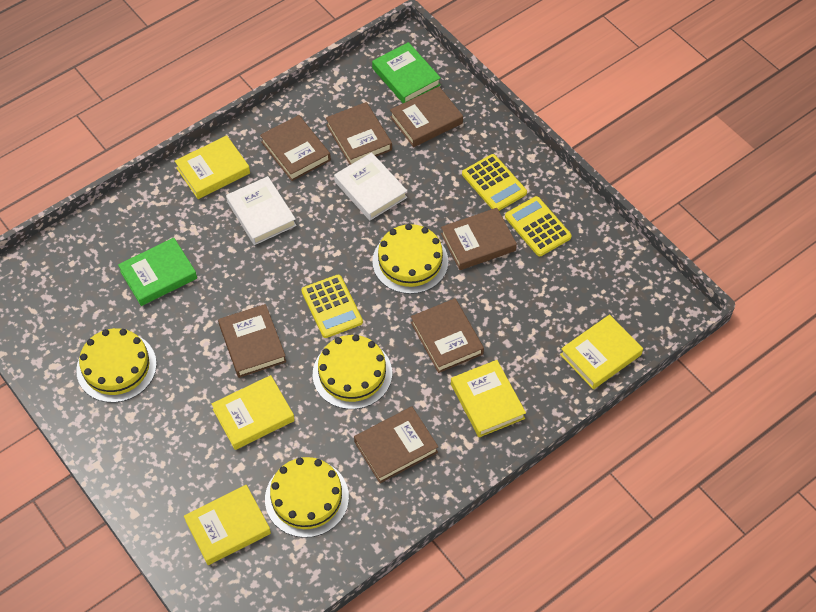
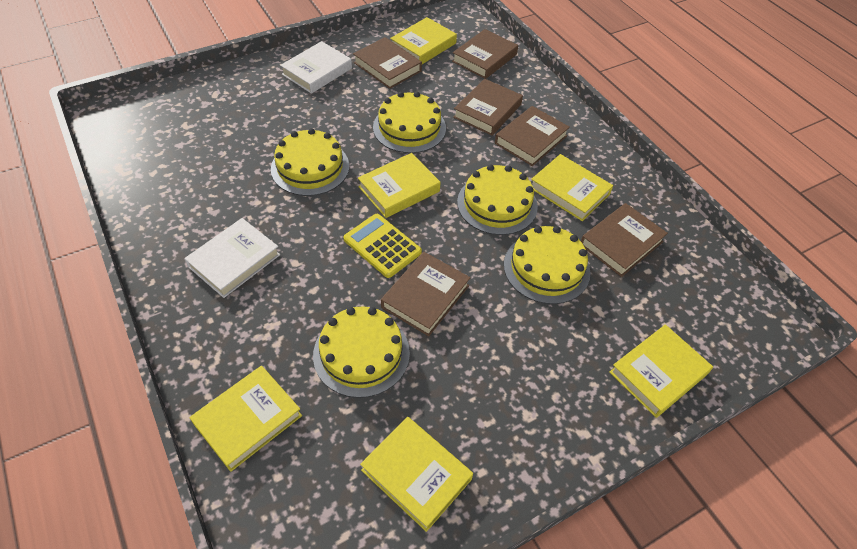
brown book: 7 -> 6
green book: 2 -> 0
yellow book: 5 -> 6
yellow cake: 4 -> 5
yellow calculator: 3 -> 1

